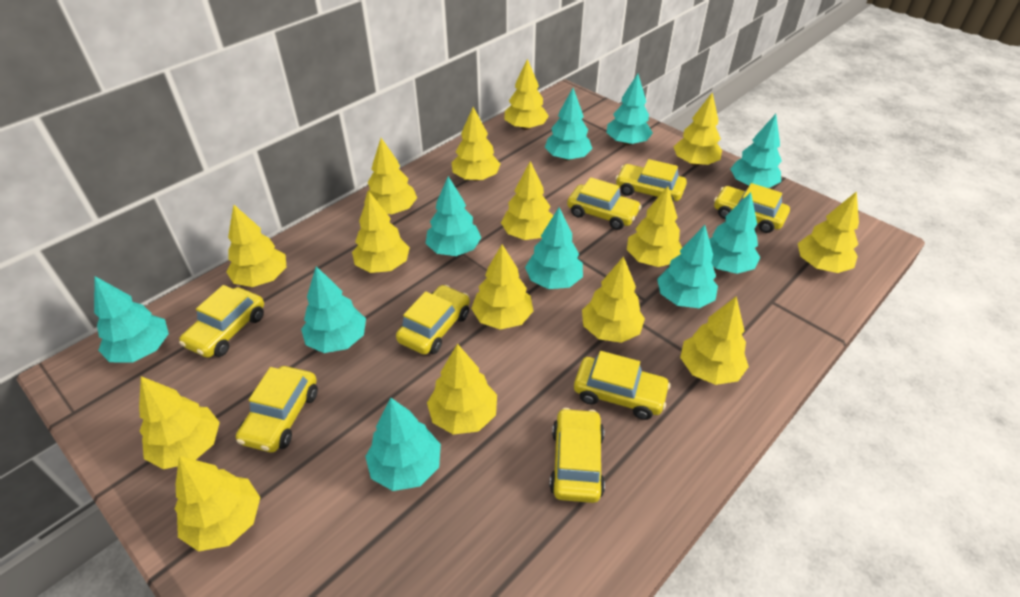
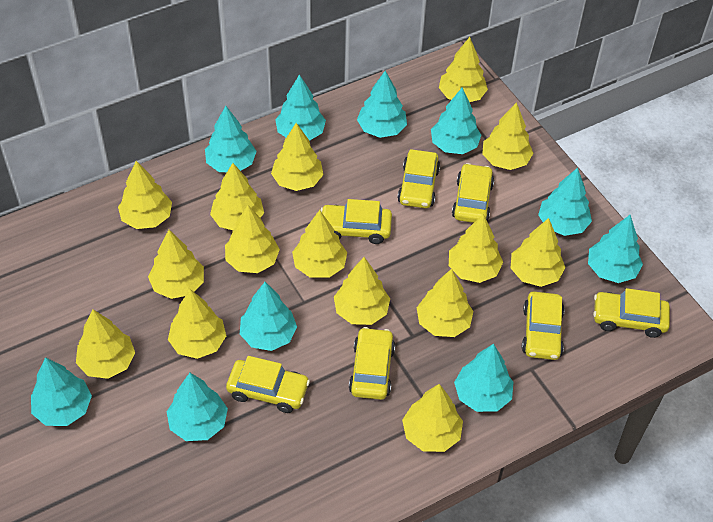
yellow car: 8 -> 7

